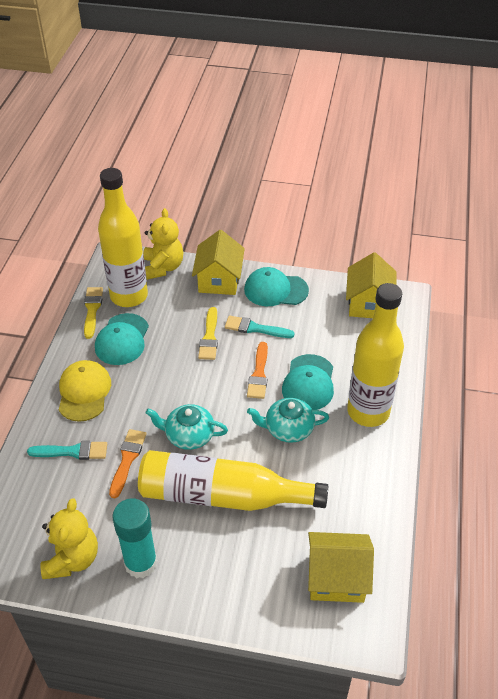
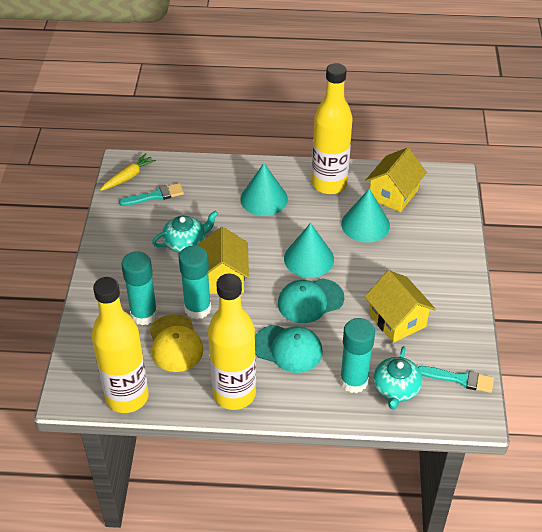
orange brush: 2 -> 0
turquoise cap: 3 -> 2
turquoise cone: 0 -> 3
turquoise glue stick: 1 -> 3
yellow brush: 2 -> 0
yellow carrot: 0 -> 1
yellow teddy bear: 2 -> 0

